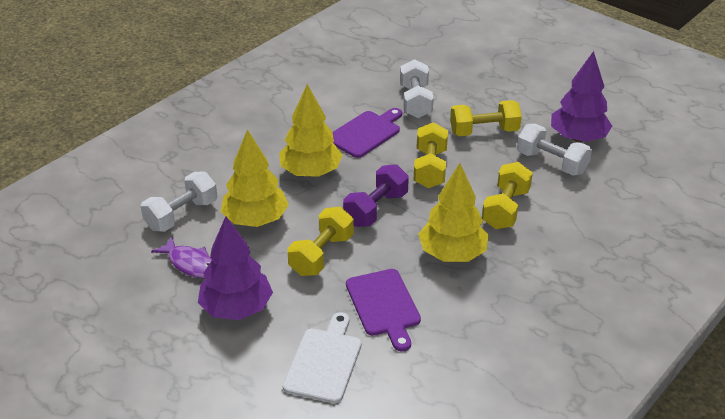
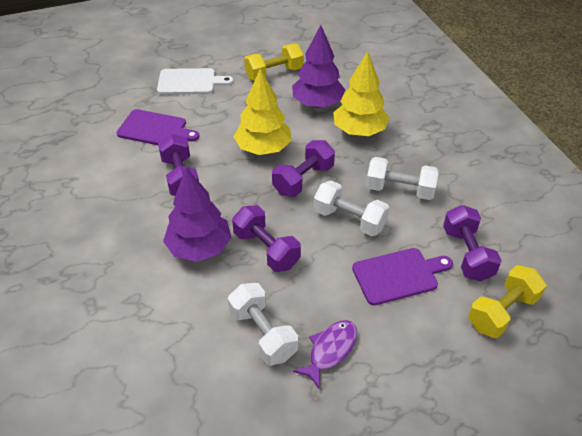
purple dumbbell: 1 -> 4
yellow dumbbell: 4 -> 2
yellow tree: 3 -> 2

